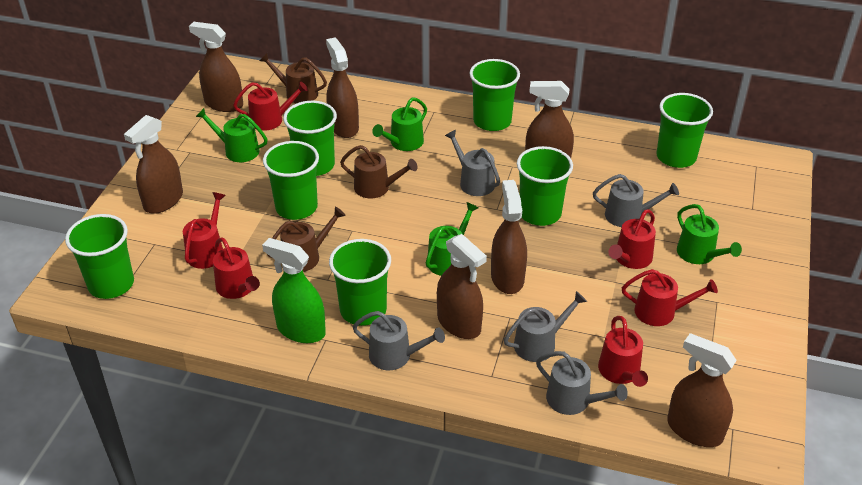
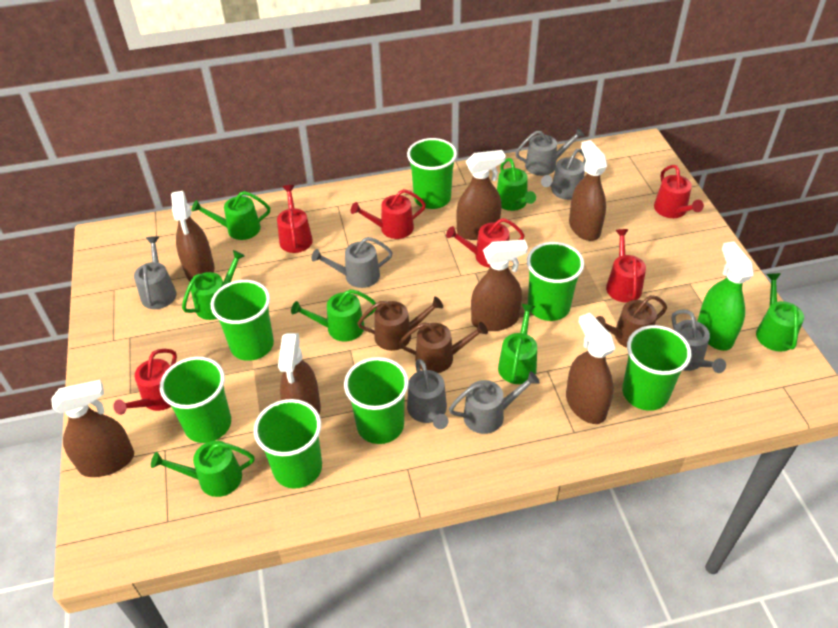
green watering can: 4 -> 7
grey watering can: 5 -> 7

